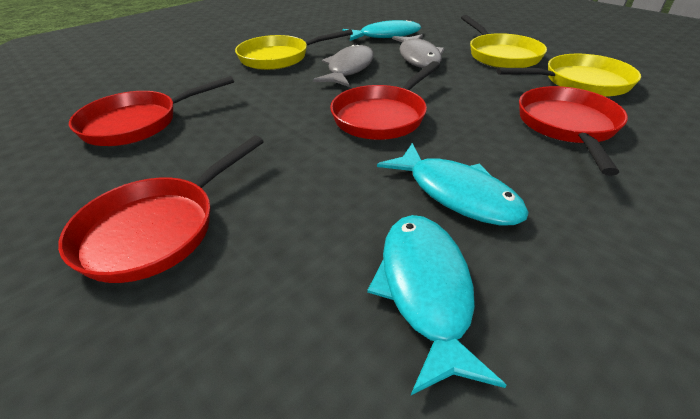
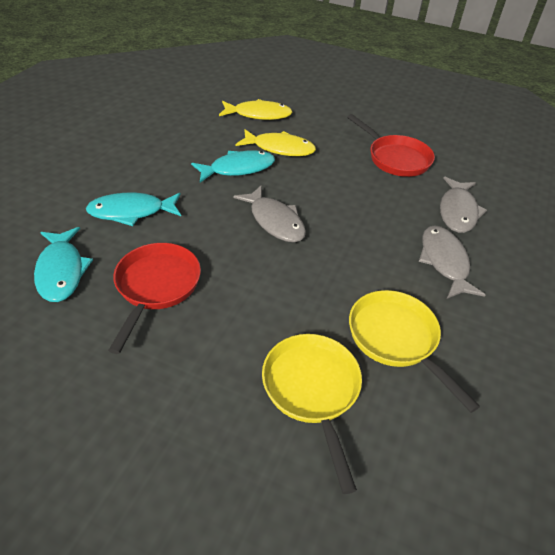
grey fish: 2 -> 3
red pan: 4 -> 2
yellow fish: 0 -> 2
yellow pan: 3 -> 2

